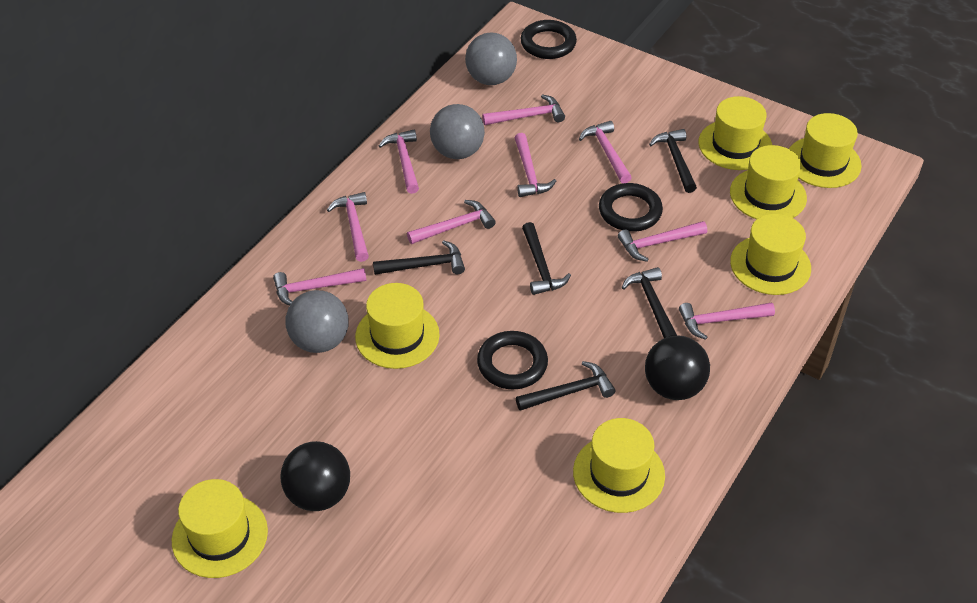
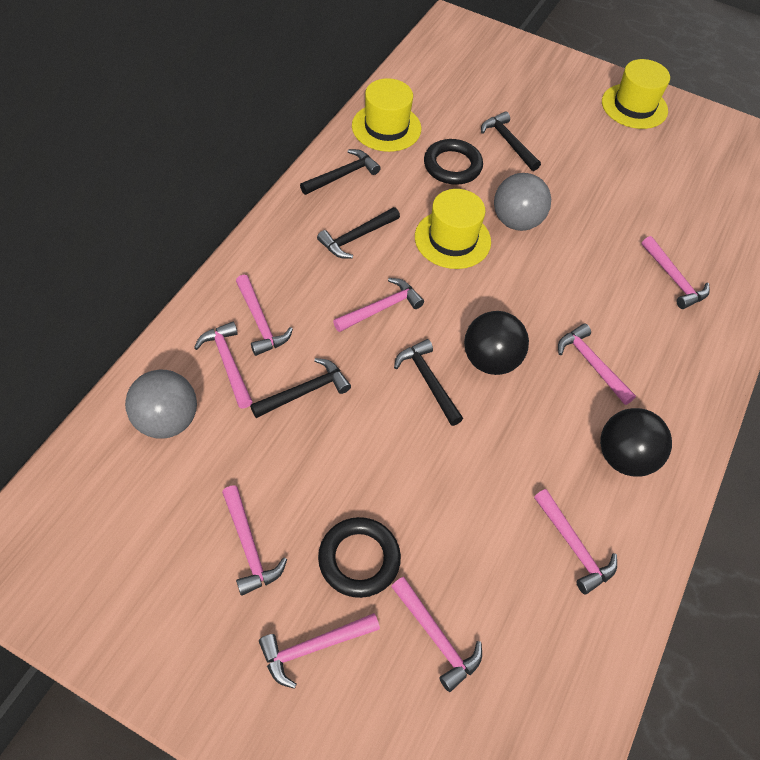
black ring: 3 -> 2
grey ball: 3 -> 2
yellow hat: 7 -> 3

